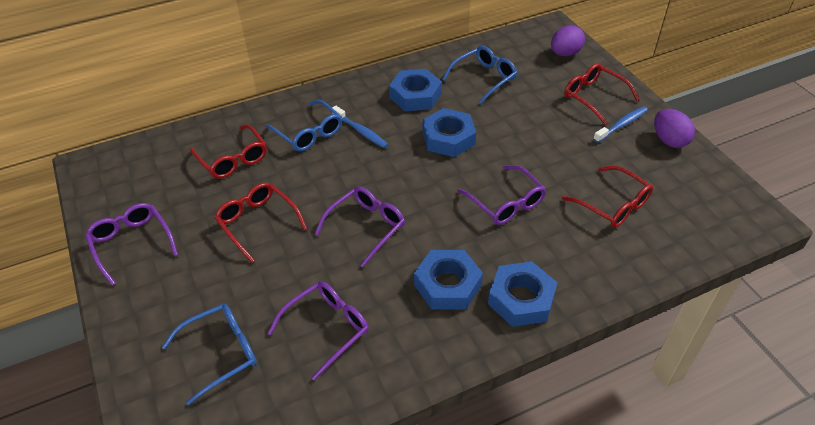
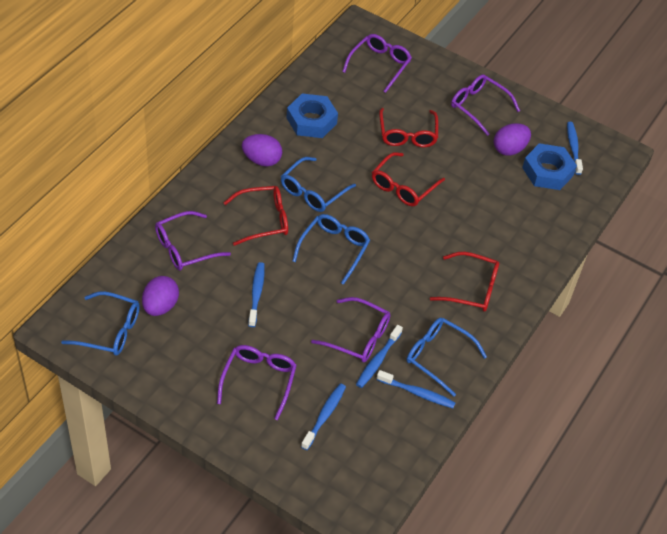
blue glasses: 3 -> 4
blue nut: 4 -> 2
blue toothbrush: 2 -> 5
purple egg: 2 -> 3
purple glasses: 4 -> 5

